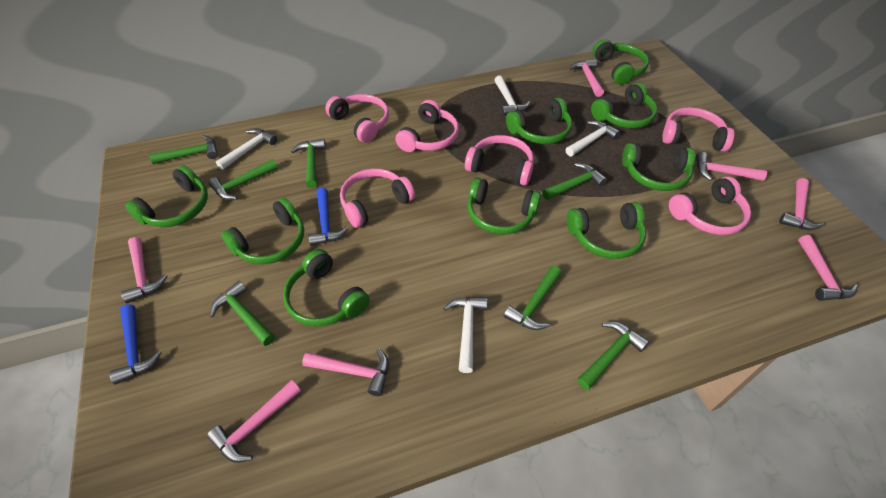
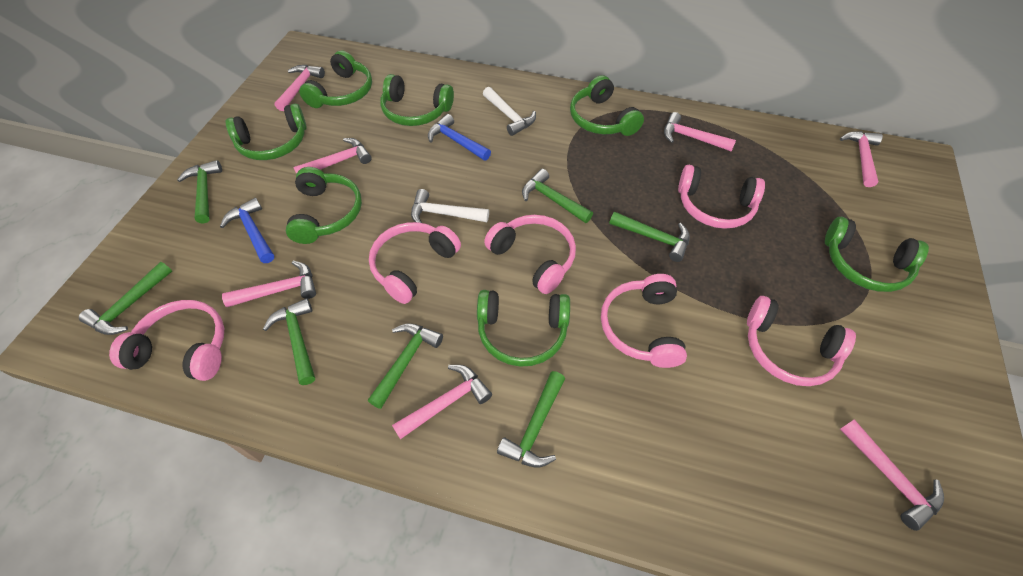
green headphones: 9 -> 7
white hammer: 4 -> 2

